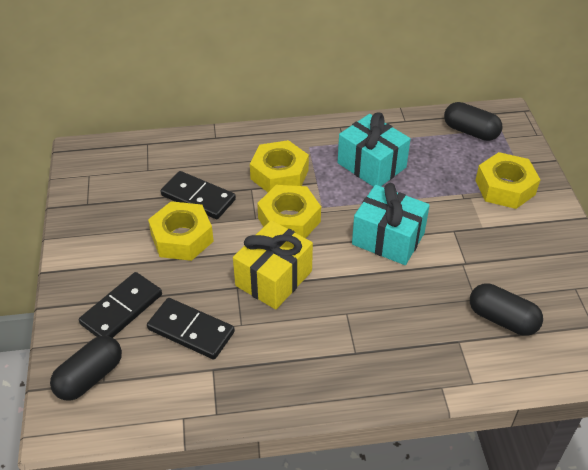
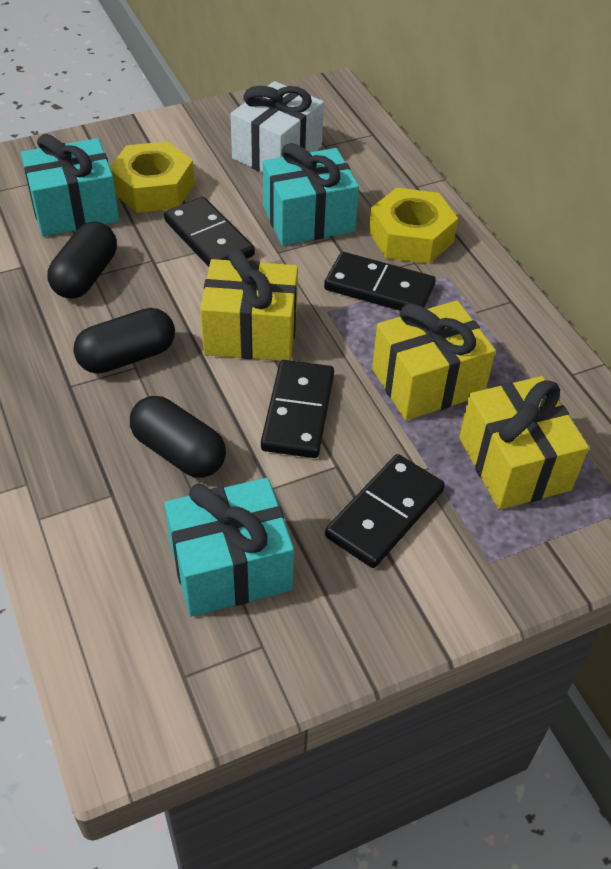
black domino: 3 -> 4
turquoise gift: 2 -> 3
white gift: 0 -> 1
yellow gift: 1 -> 3
yellow nut: 4 -> 2

